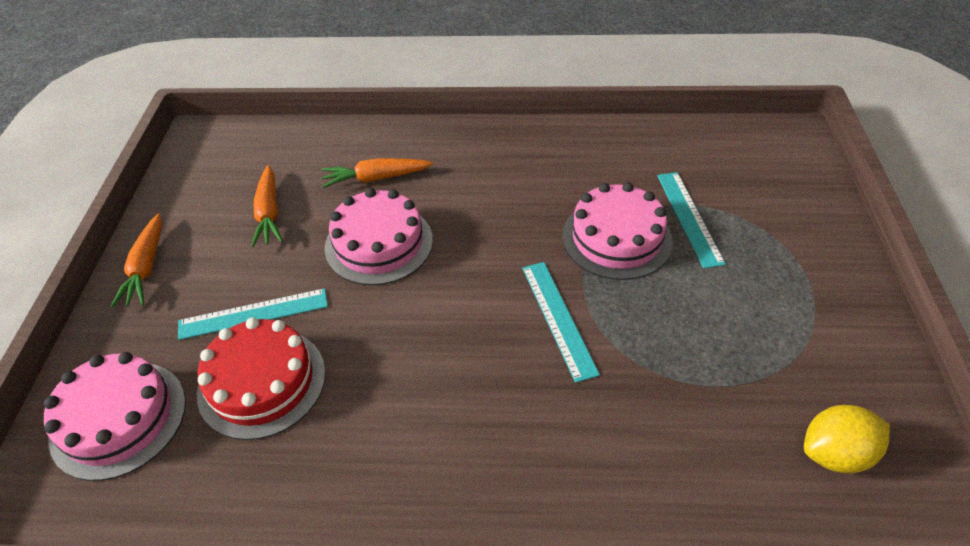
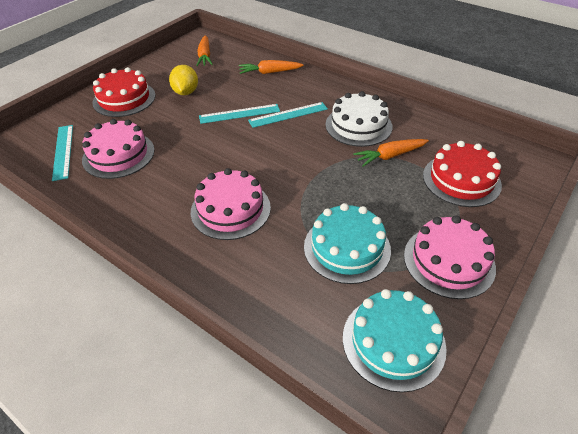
red cake: 1 -> 2
turquoise cake: 0 -> 2
white cake: 0 -> 1

